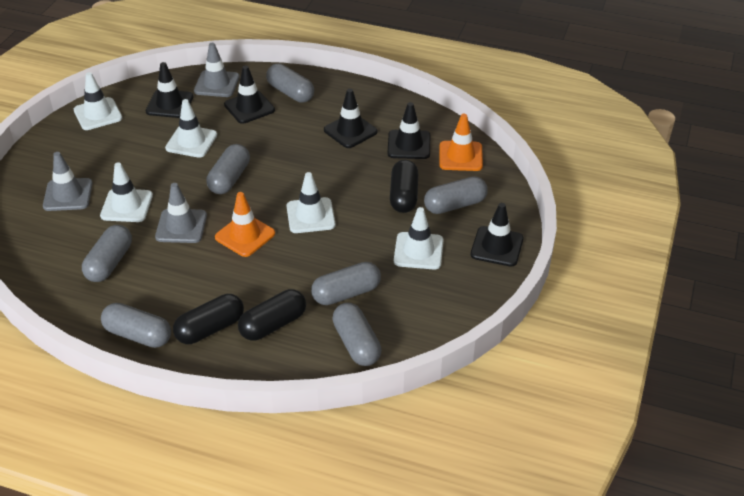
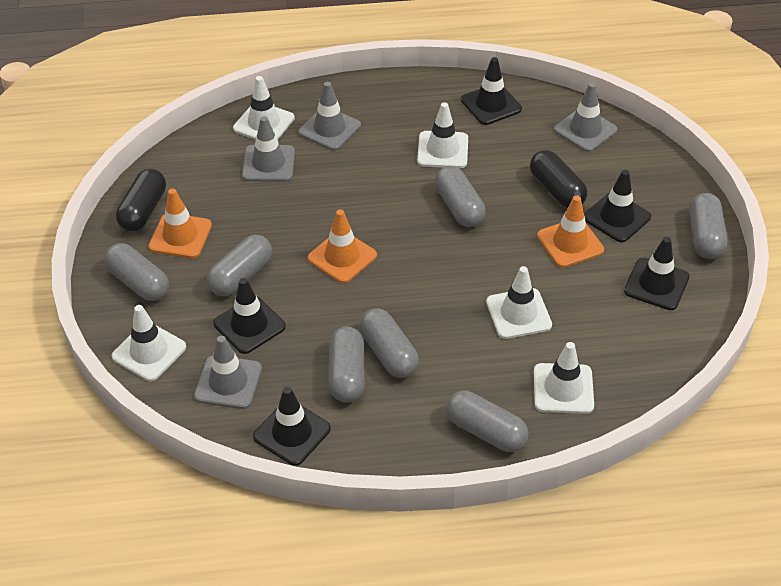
black capsule: 3 -> 2
grey traffic cone: 3 -> 4
orange traffic cone: 2 -> 3

